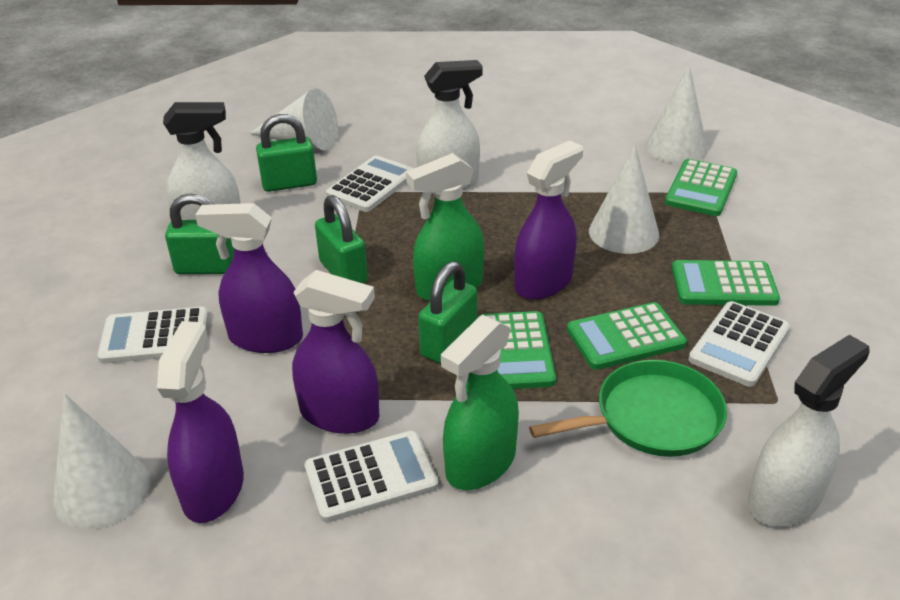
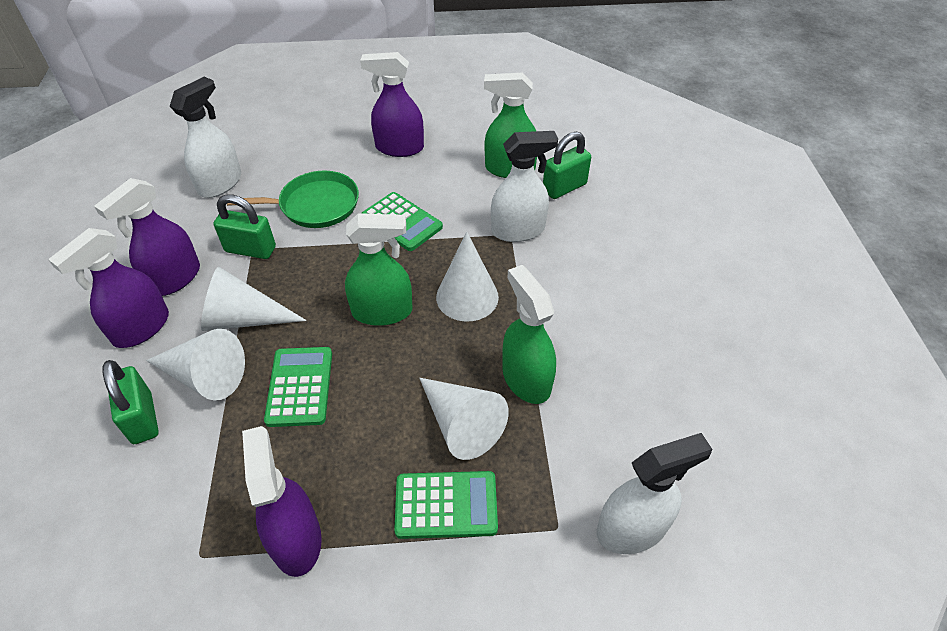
green calculator: 4 -> 3
green padlock: 4 -> 3
green spray bottle: 2 -> 3
white calculator: 4 -> 0

